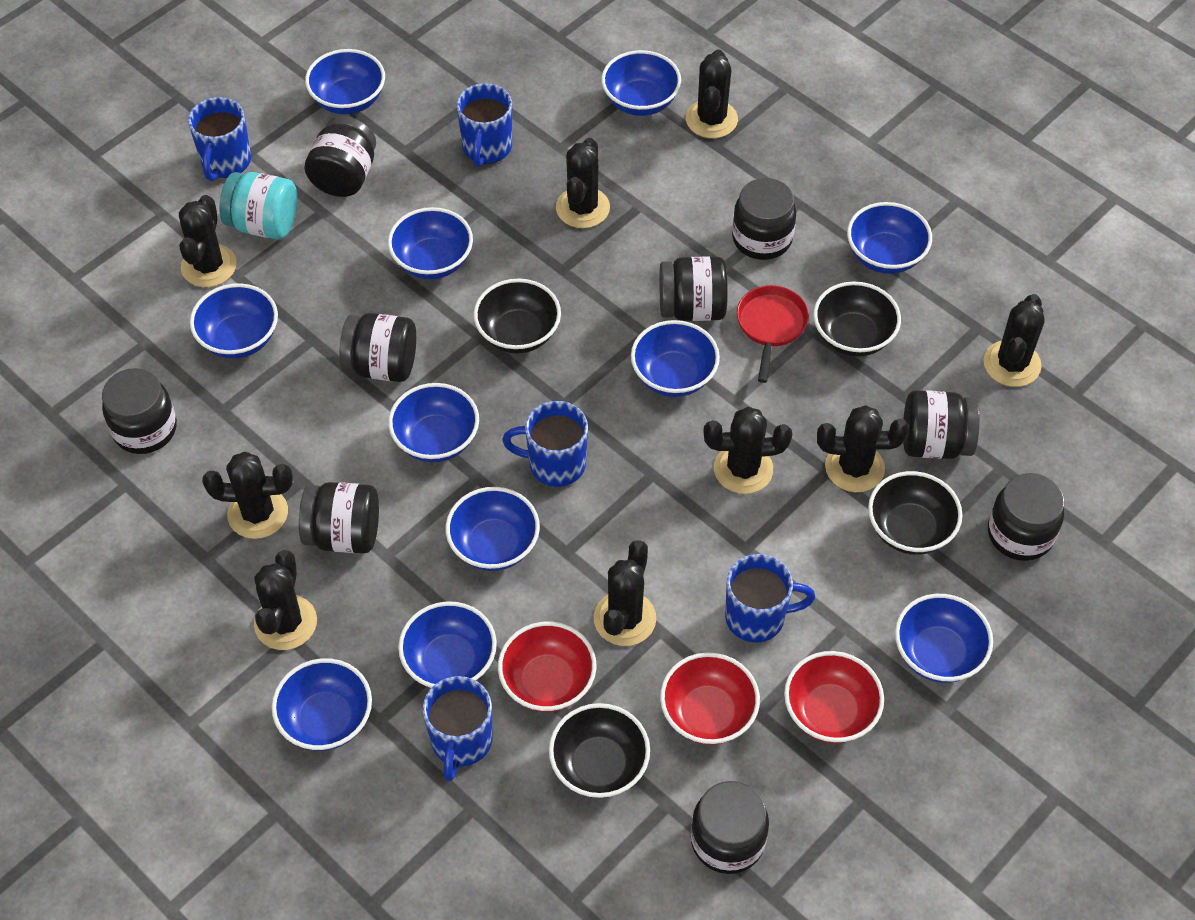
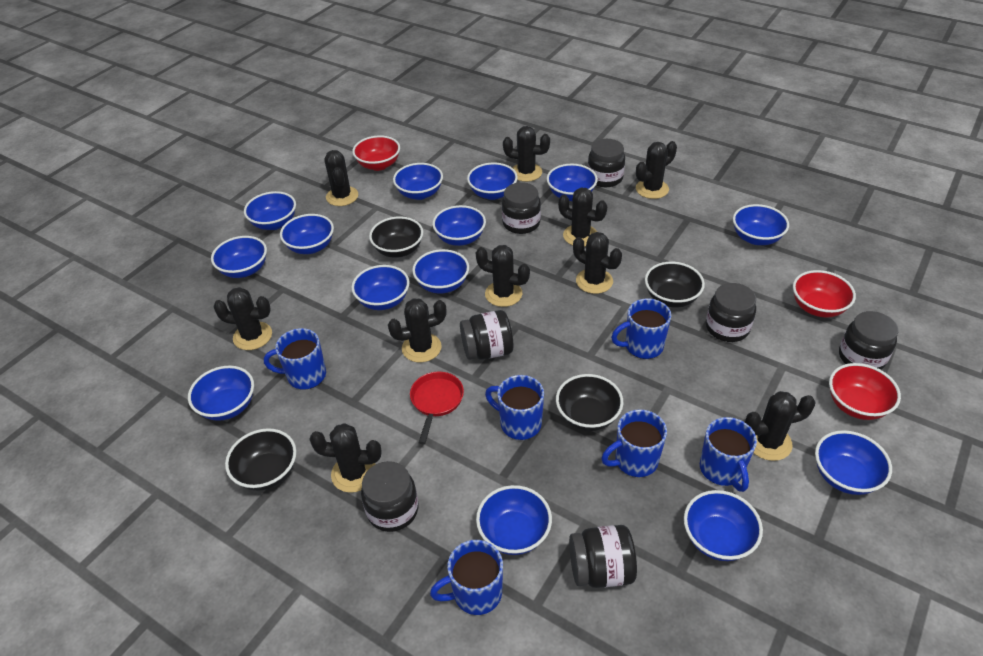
black cactus: 9 -> 10
black jar: 9 -> 7
blue bowl: 11 -> 14
blue mug: 5 -> 6
turquoise jar: 1 -> 0

